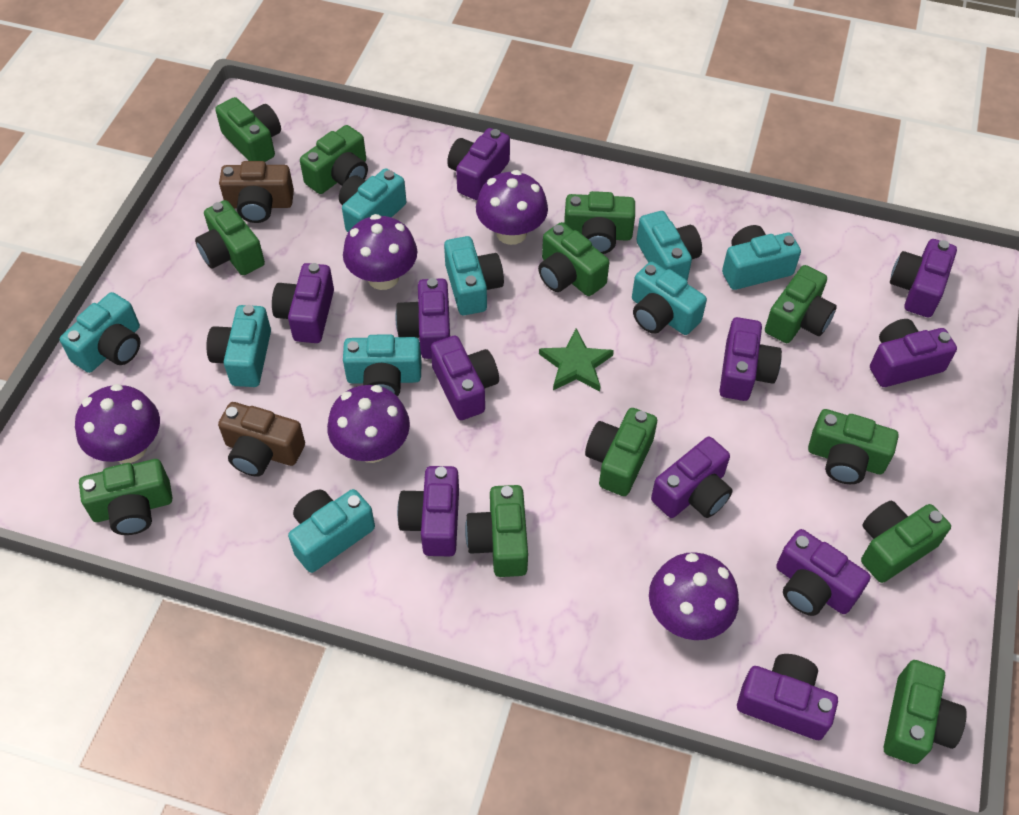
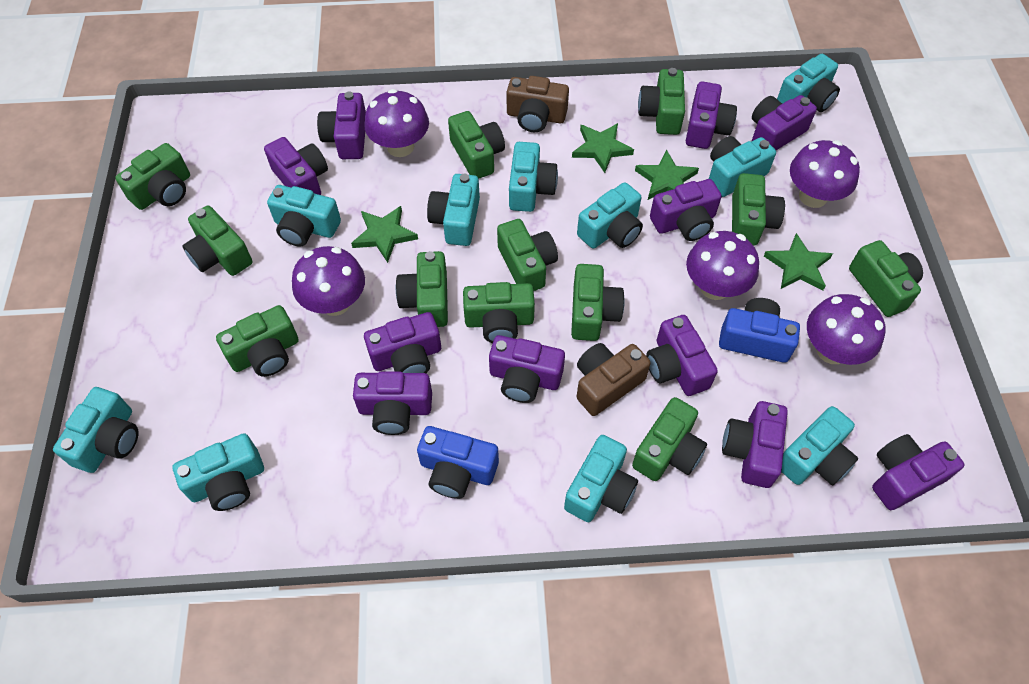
blue camera: 0 -> 2
green star: 1 -> 4
turquoise camera: 9 -> 10

